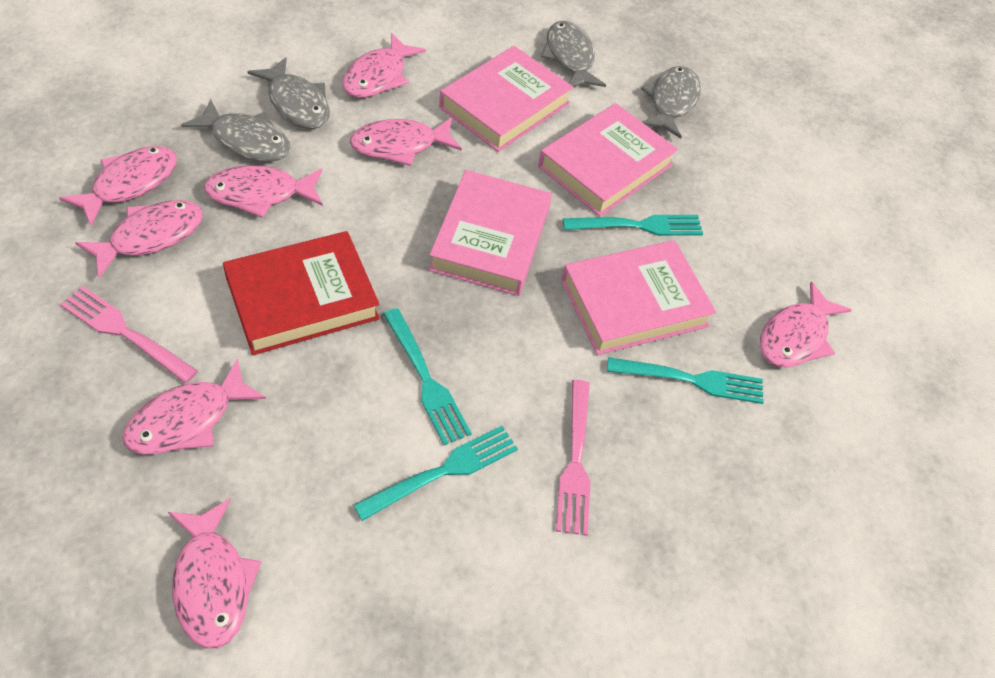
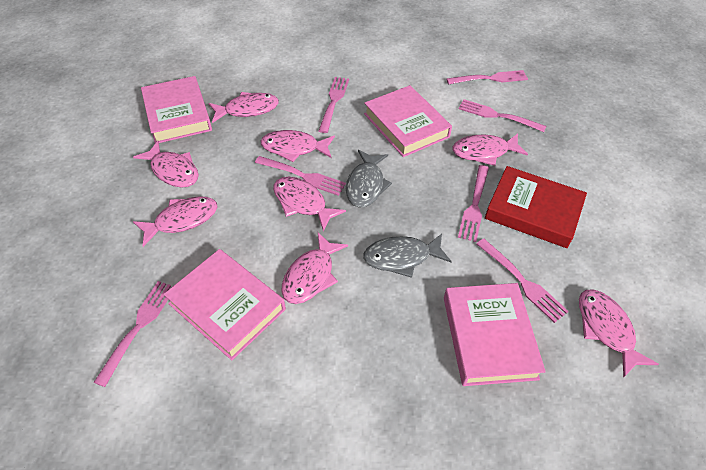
grey fish: 4 -> 2
pink fork: 2 -> 7
turquoise fork: 4 -> 0

